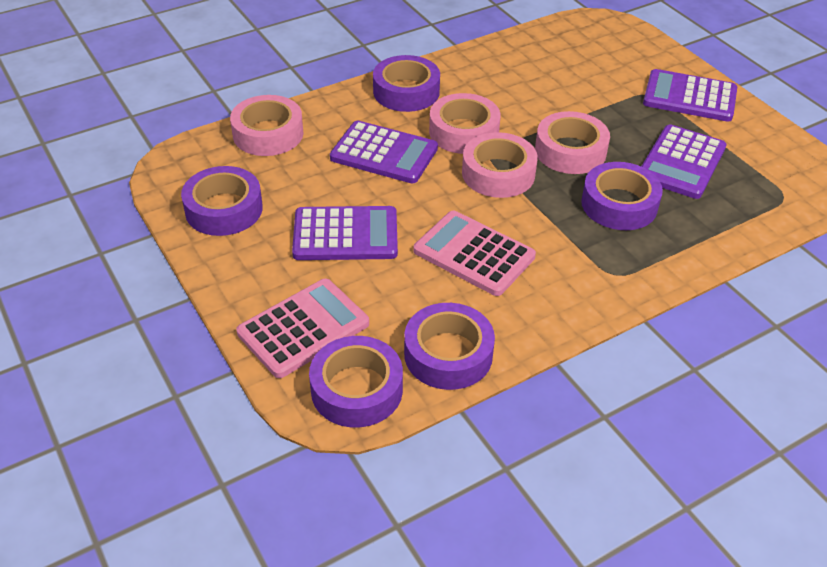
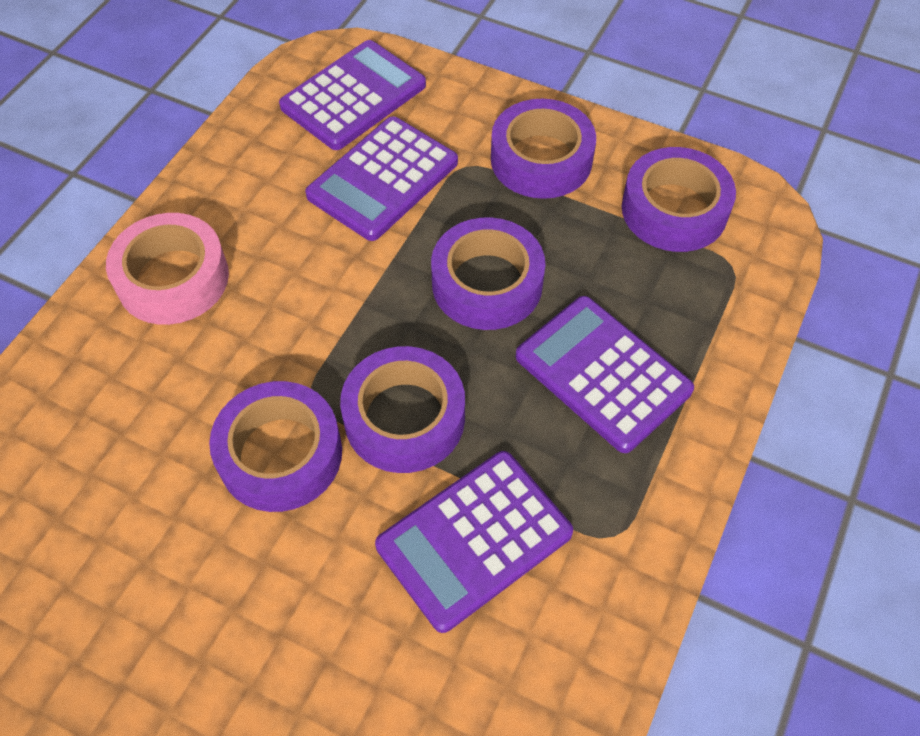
pink calculator: 2 -> 0
pink tape: 4 -> 1

